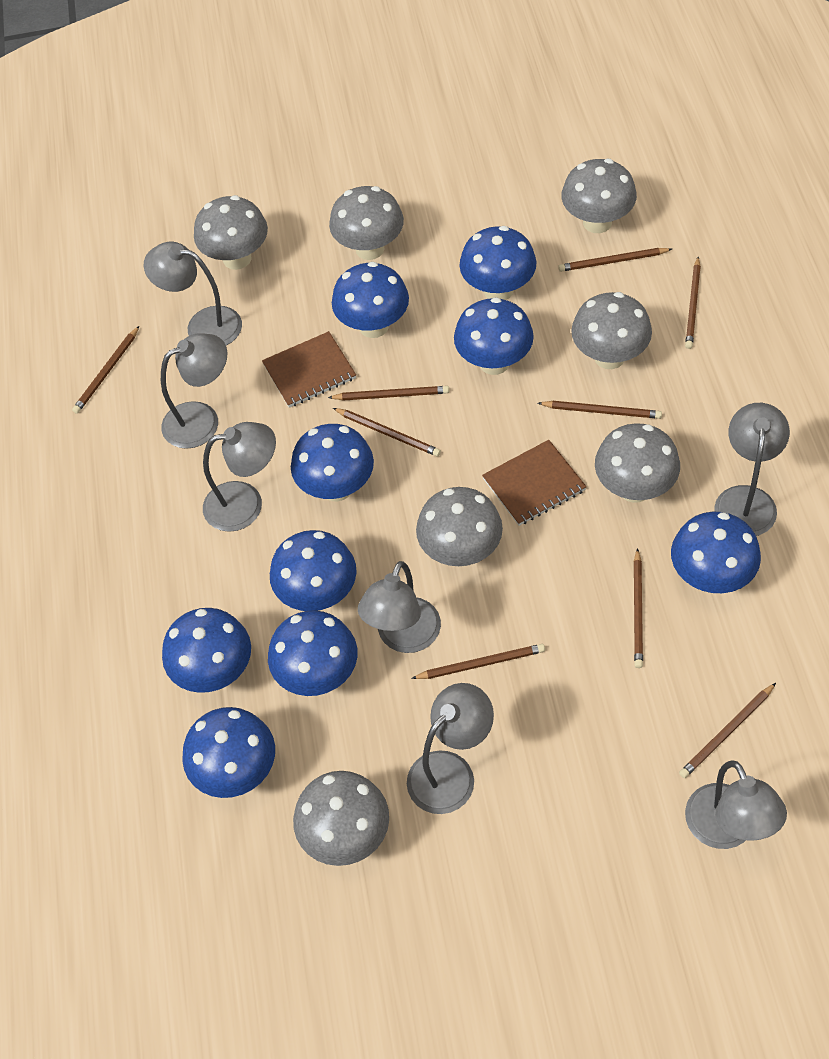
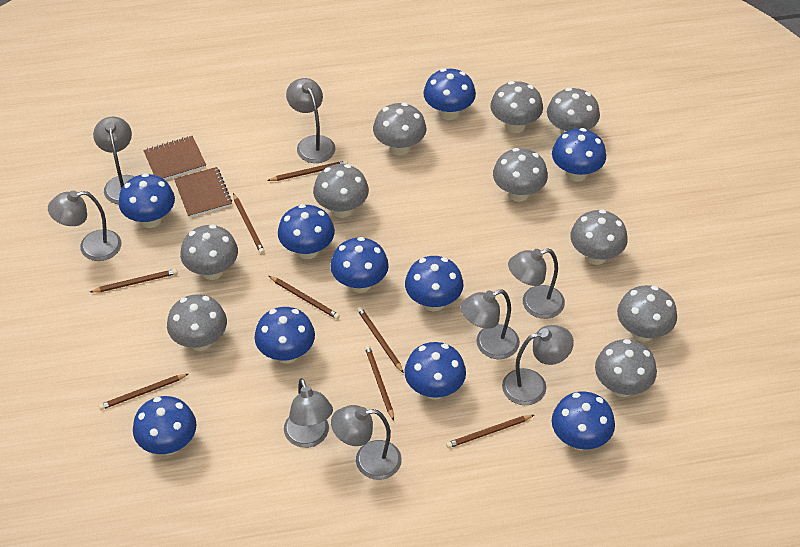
blue mushroom: 9 -> 10
brown pencil: 9 -> 8
grey lamp: 7 -> 8
grey mushroom: 7 -> 10

